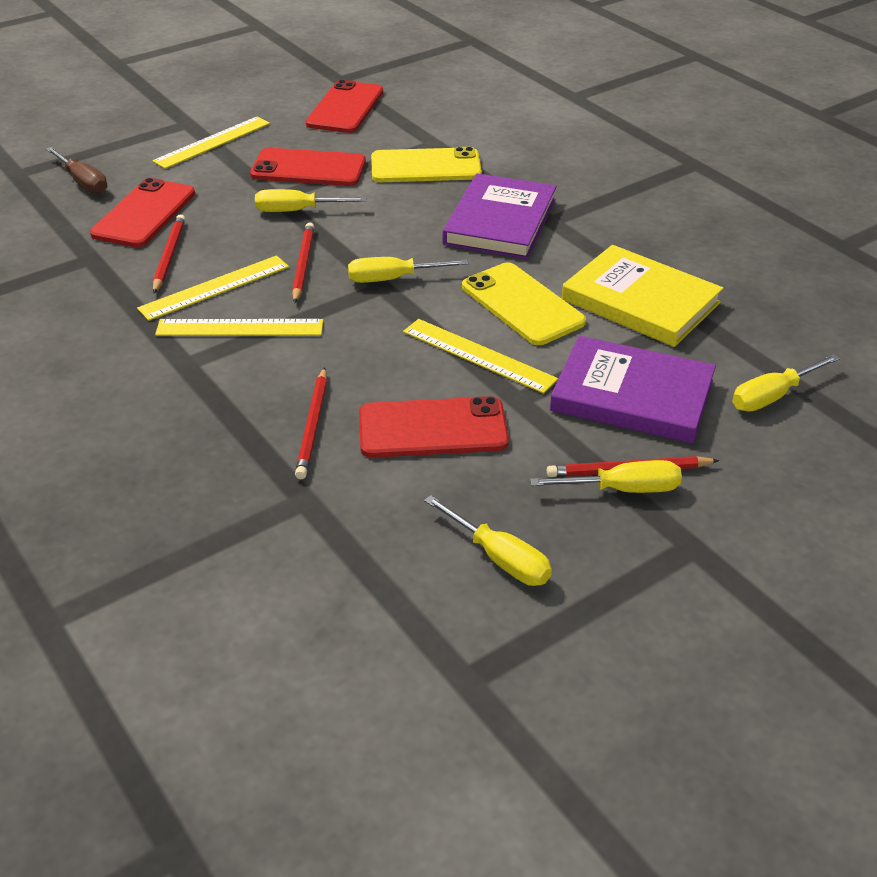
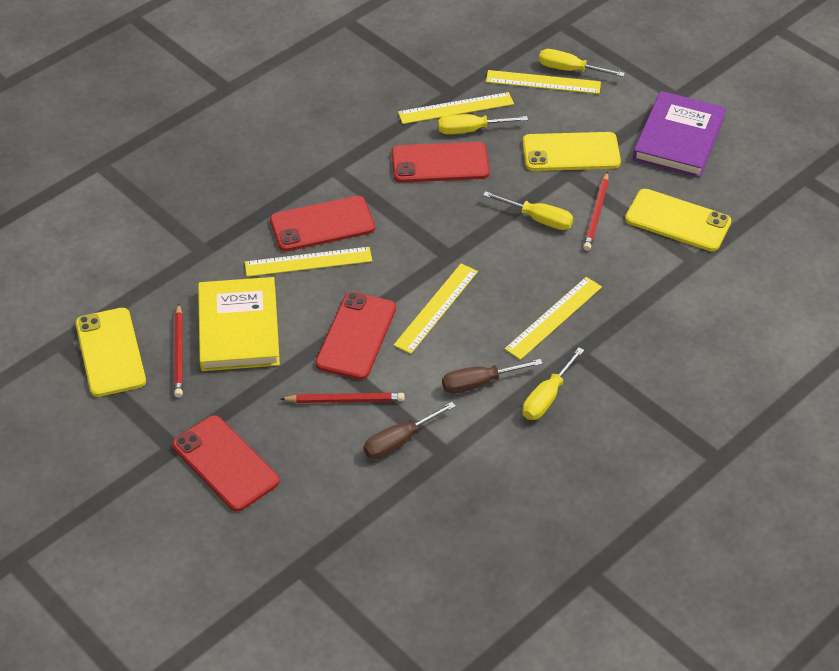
brown screwdriver: 1 -> 2
purple book: 2 -> 1
red pencil: 4 -> 3
yellow phone: 2 -> 3
yellow ruler: 4 -> 5
yellow screwdriver: 5 -> 4

